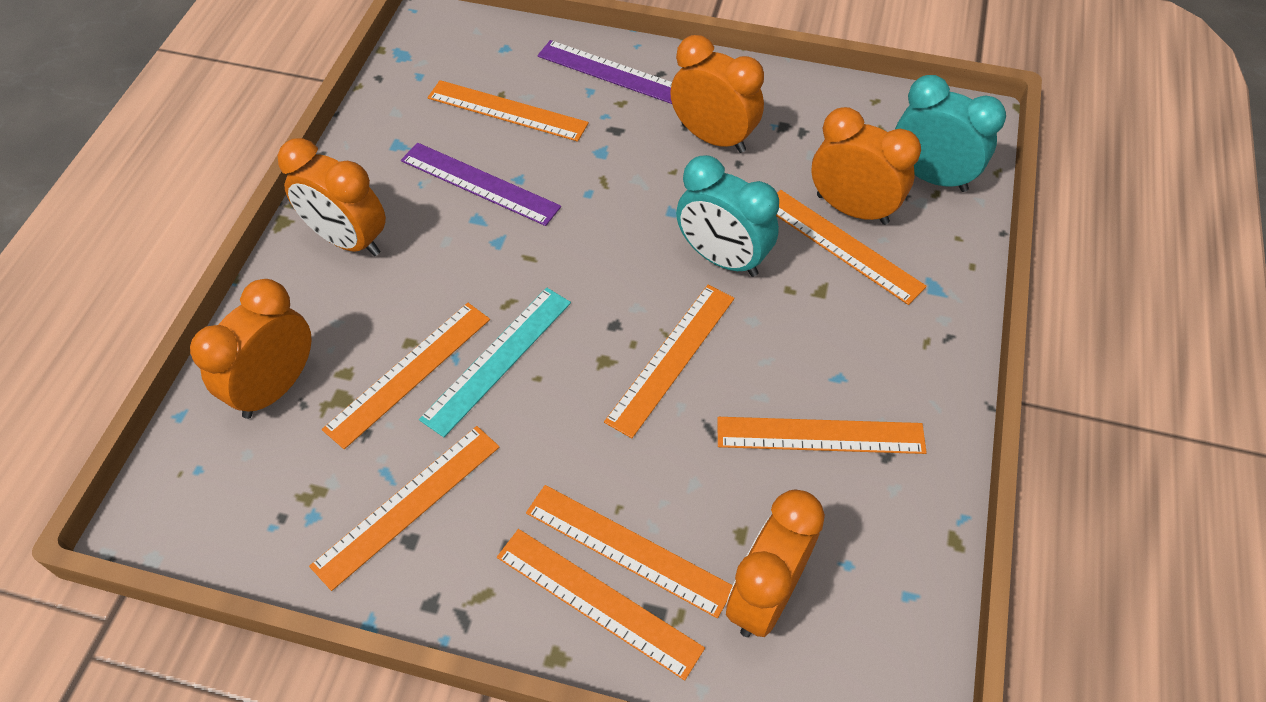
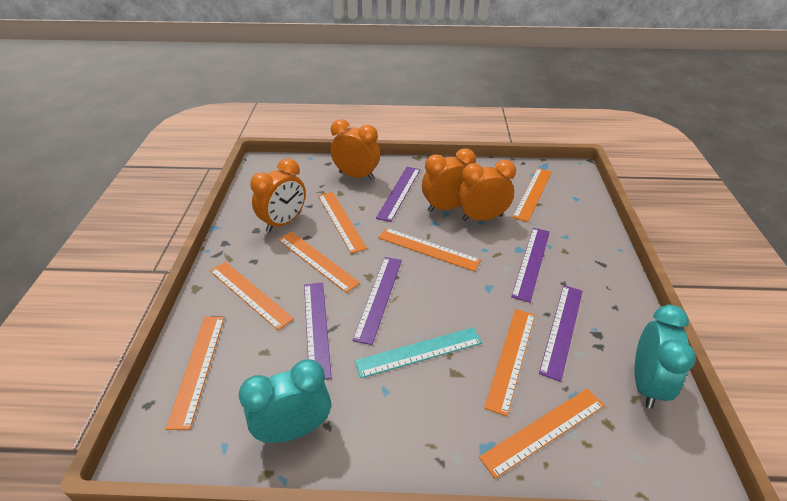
orange clock: 5 -> 4
purple ruler: 2 -> 5

